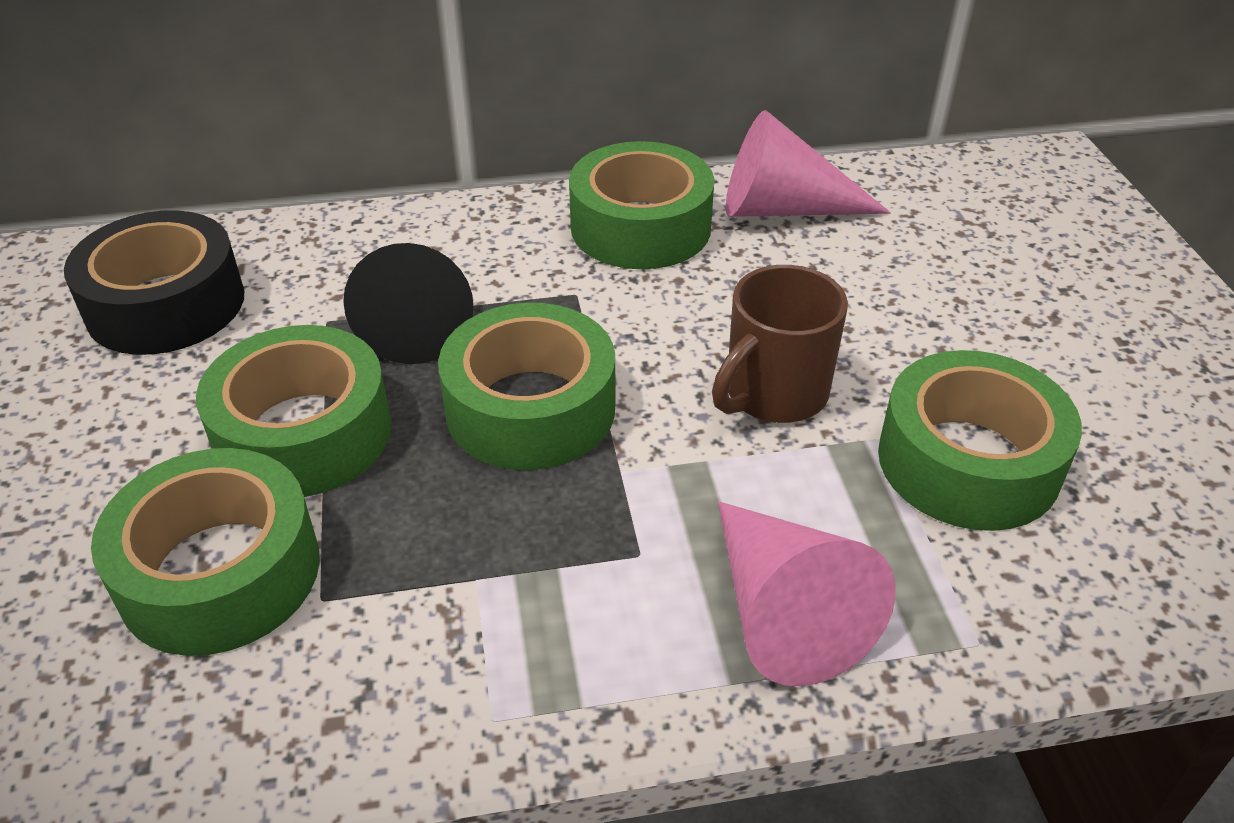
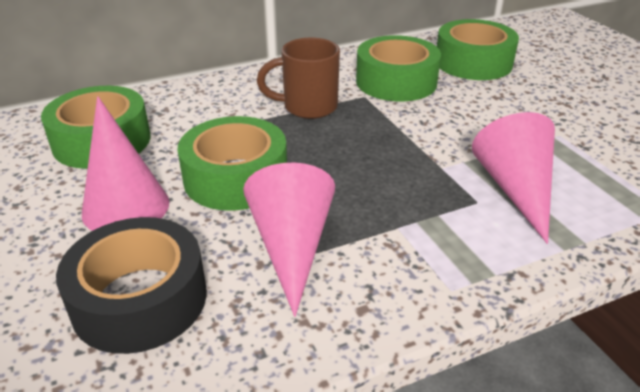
black cone: 1 -> 0
green tape: 5 -> 4
pink cone: 2 -> 3

